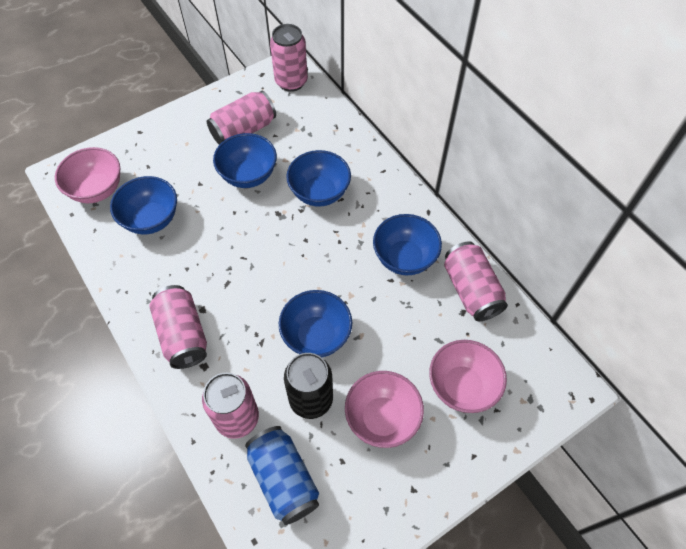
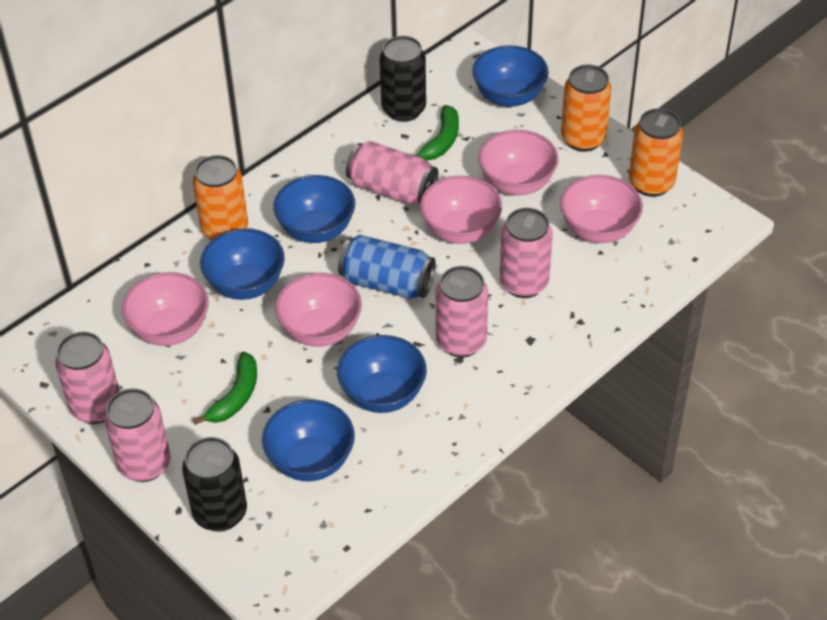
black can: 1 -> 2
green banana: 0 -> 2
orange can: 0 -> 3
pink bowl: 3 -> 5

